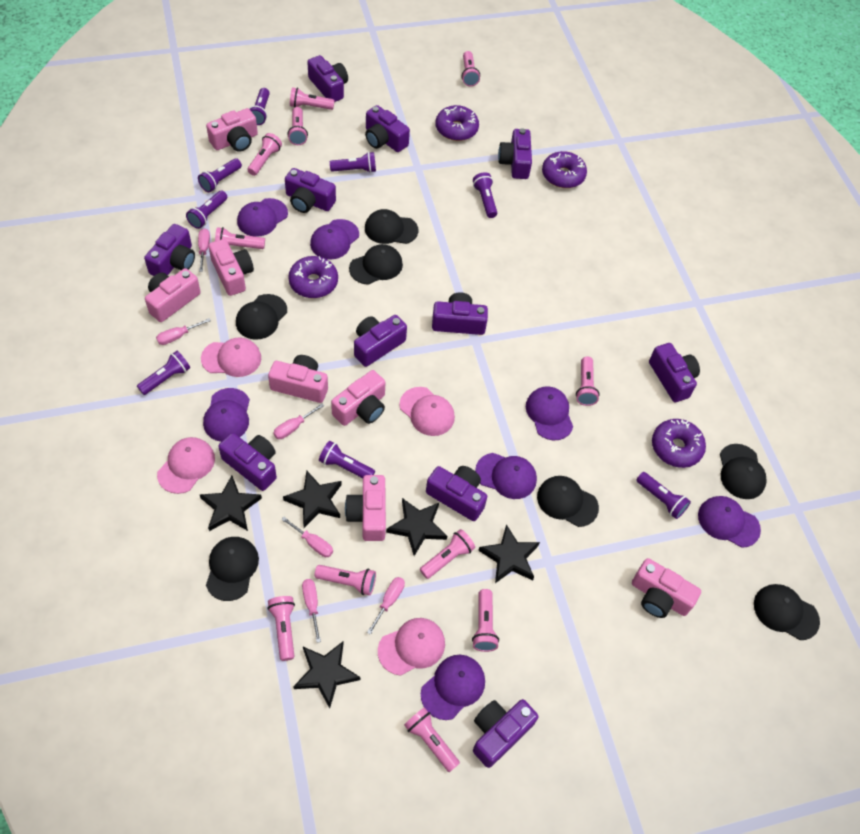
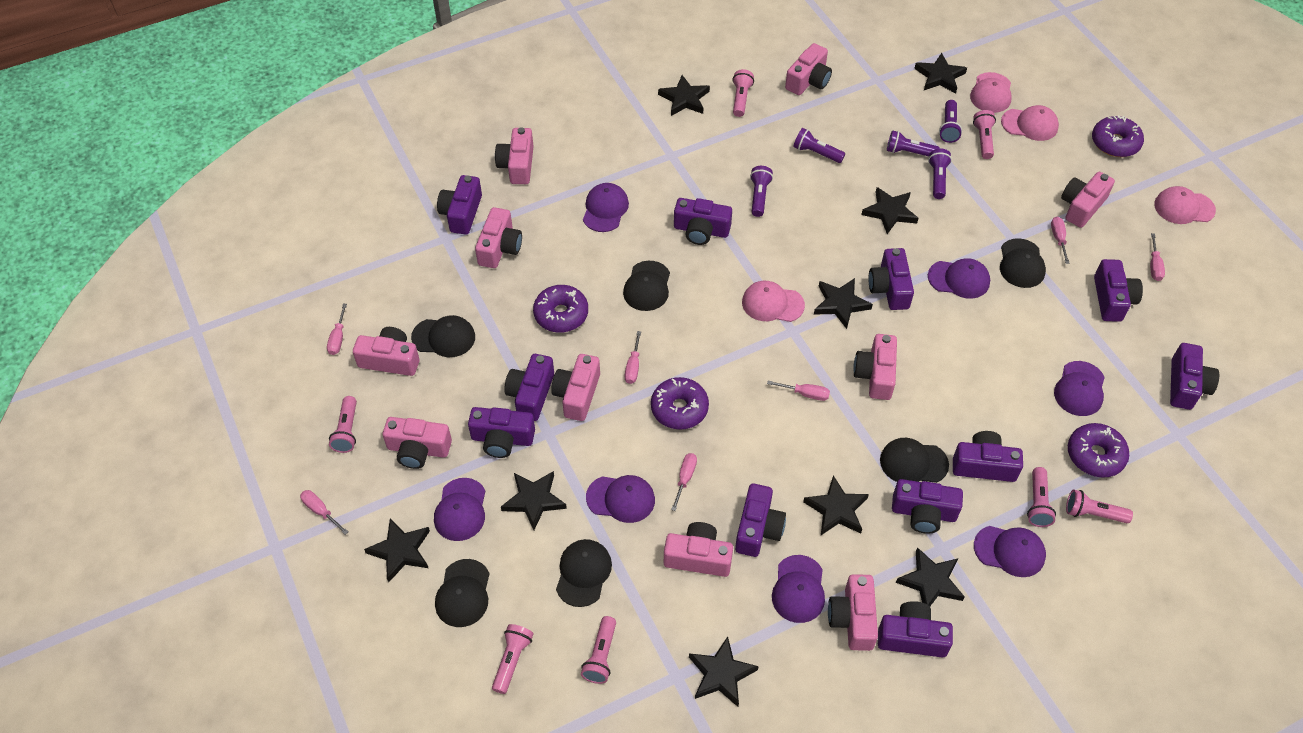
black cap: 7 -> 6
black star: 5 -> 9
pink camera: 7 -> 10
pink flashlight: 11 -> 7
pink screwdriver: 6 -> 7
purple flashlight: 8 -> 5

